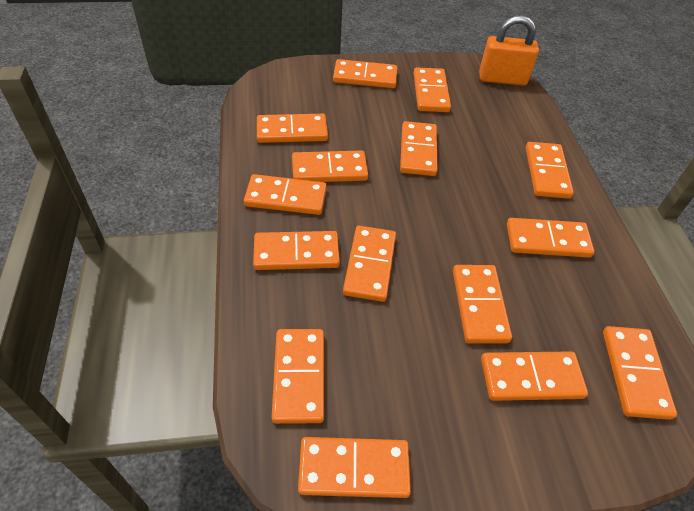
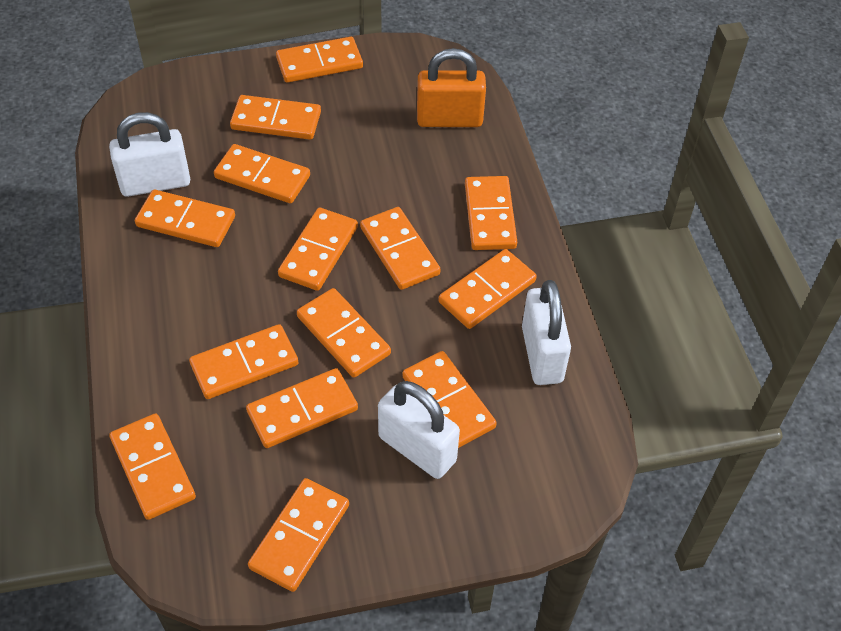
orange domino: 15 -> 14
white padlock: 0 -> 3

